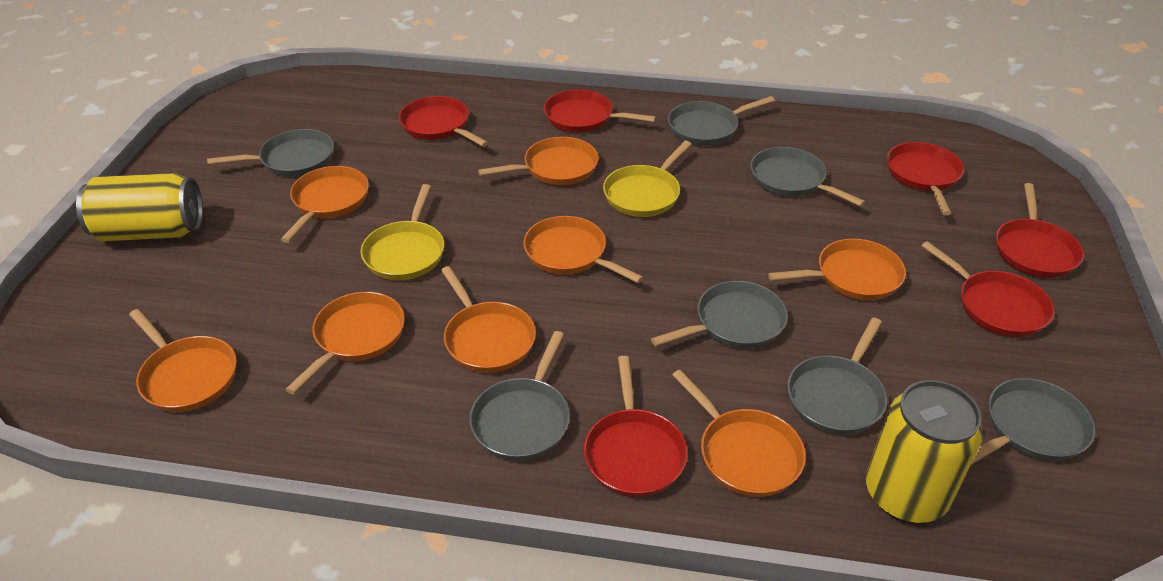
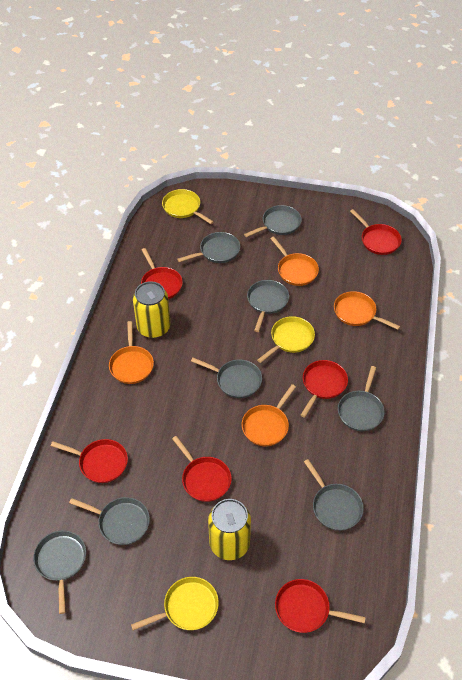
grey pan: 7 -> 8
orange pan: 8 -> 4
yellow pan: 2 -> 3

